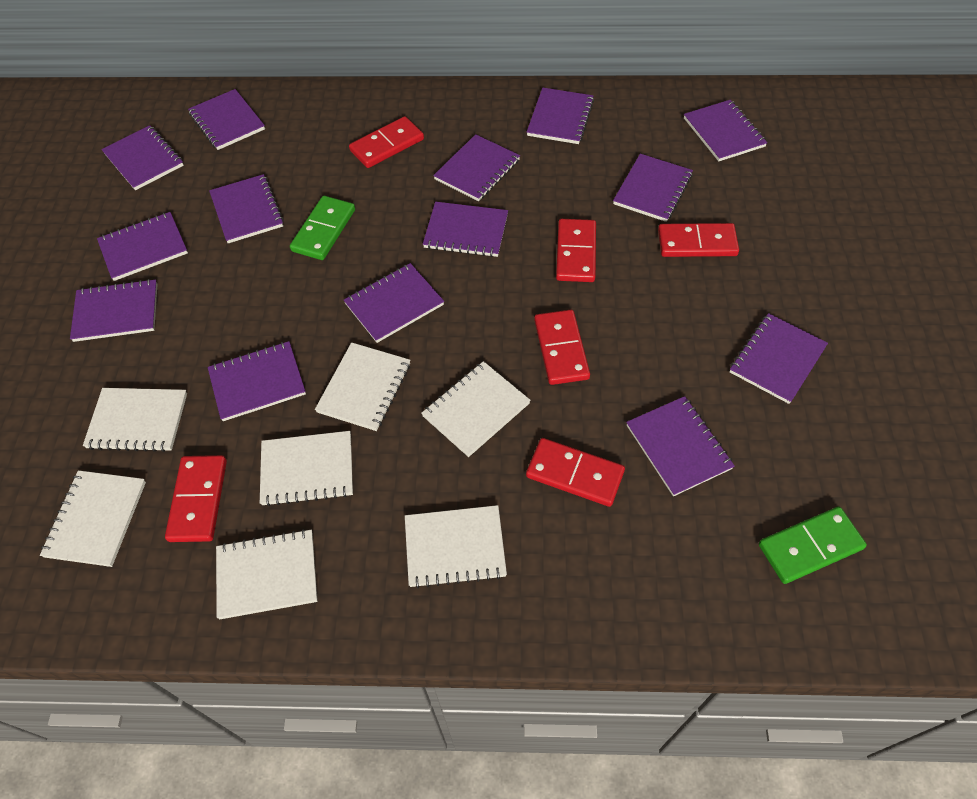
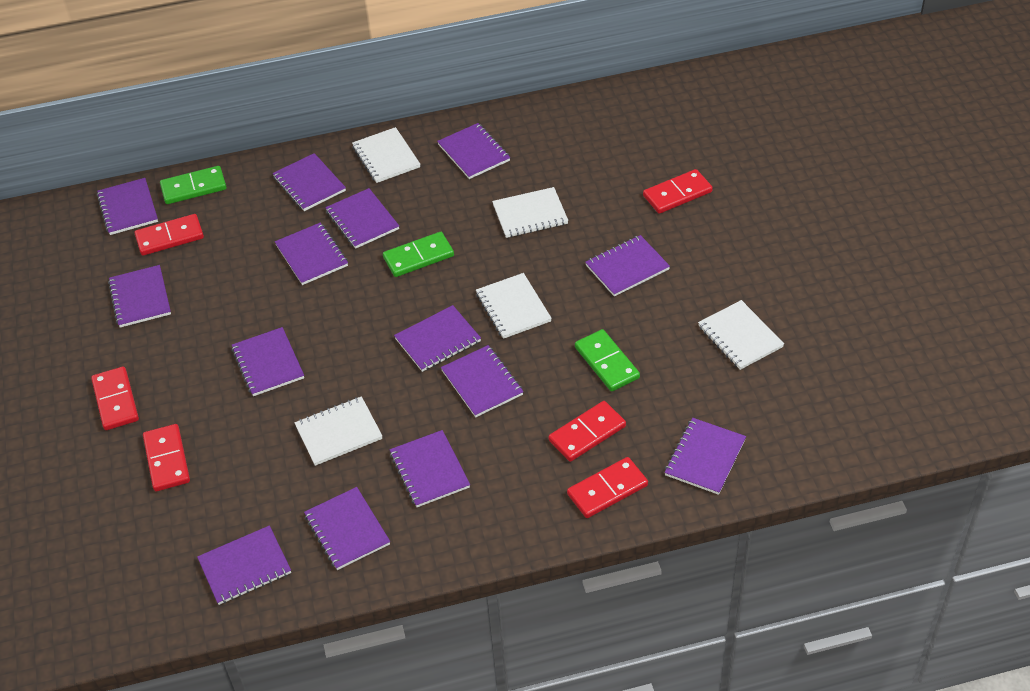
green domino: 2 -> 3
white notebook: 7 -> 5

